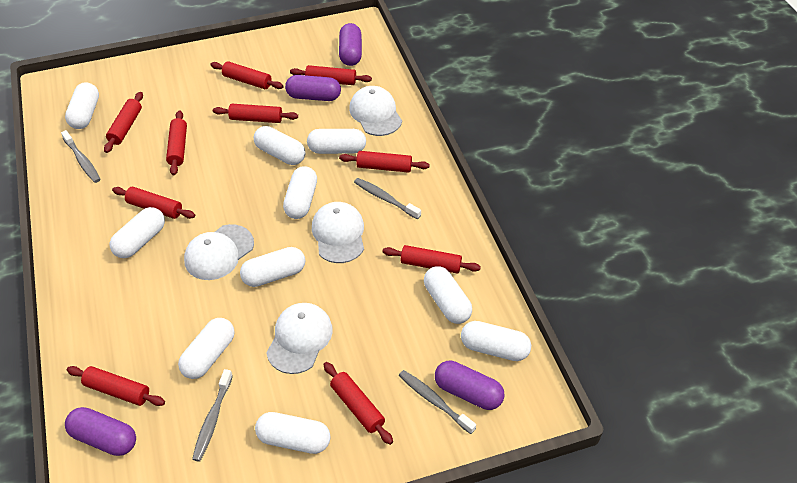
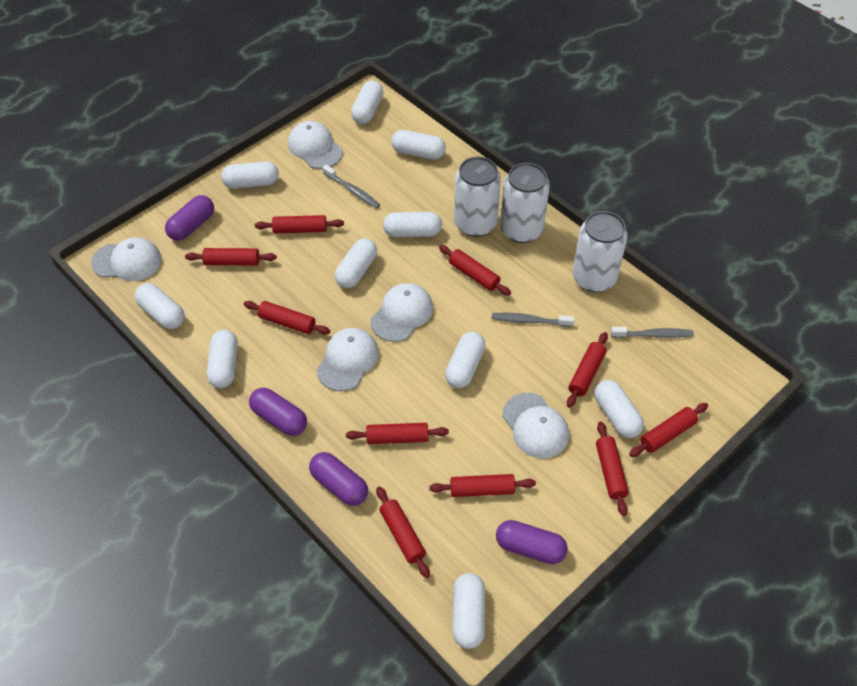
grey toothbrush: 4 -> 3
white can: 0 -> 3
white cap: 4 -> 5

